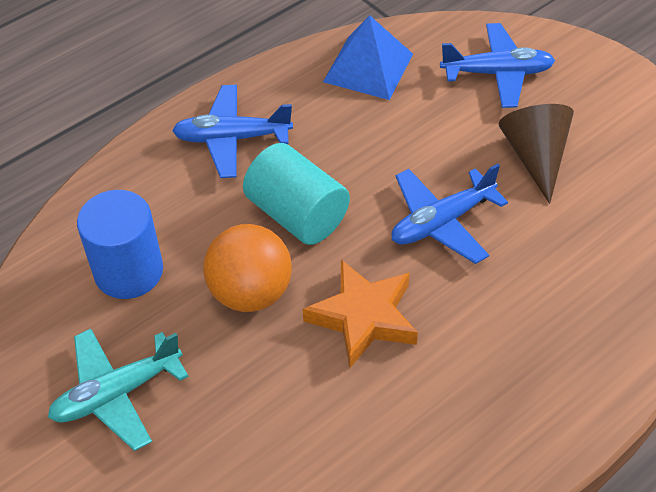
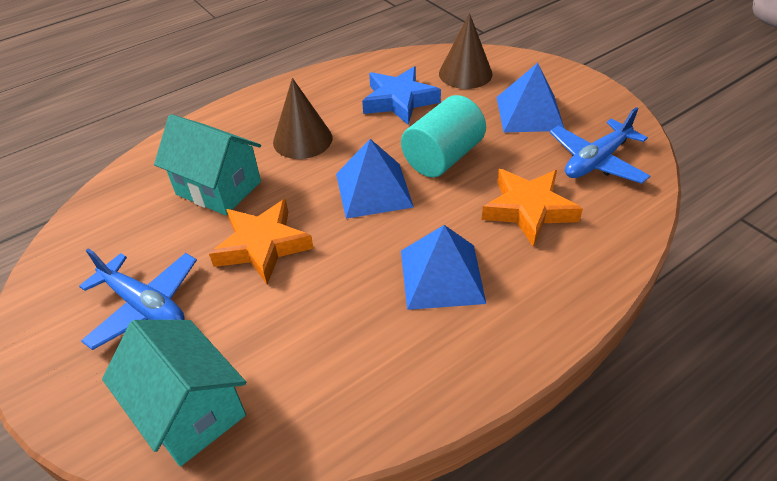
blue cylinder: 1 -> 0
blue plane: 3 -> 2
blue pyramid: 1 -> 3
blue star: 0 -> 1
brown cone: 1 -> 2
orange ball: 1 -> 0
orange star: 1 -> 2
turquoise house: 0 -> 2
turquoise plane: 1 -> 0

